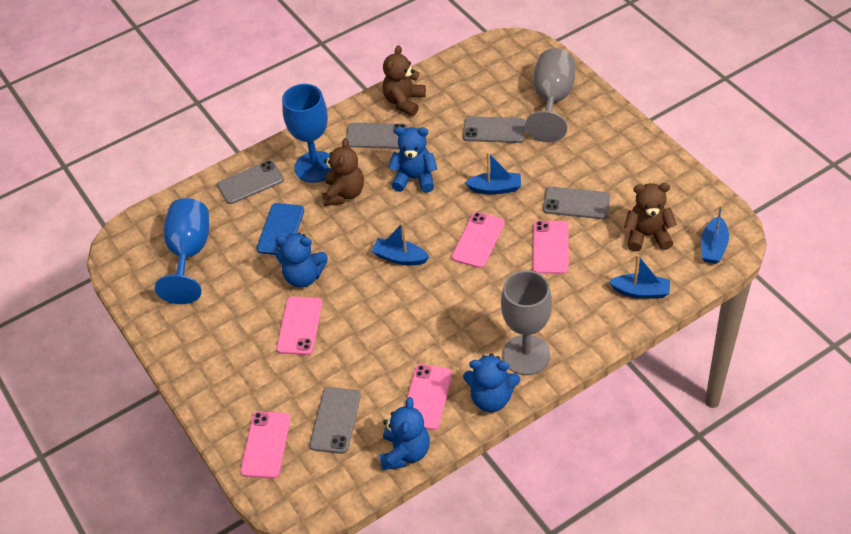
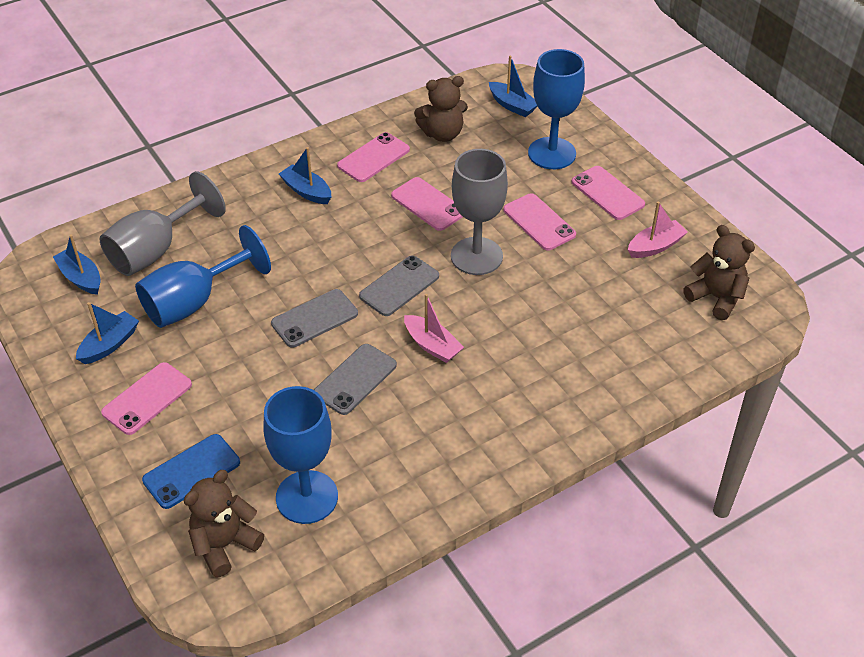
blue goblet: 2 -> 3
blue teddy bear: 4 -> 0
grey phone: 5 -> 3
pink boat: 0 -> 2

